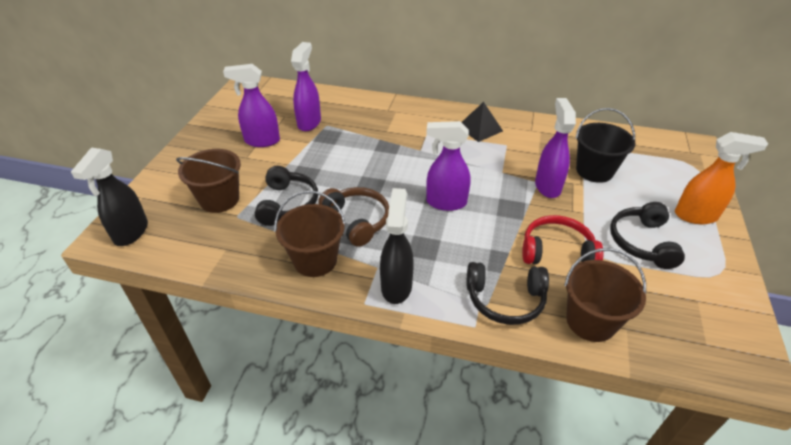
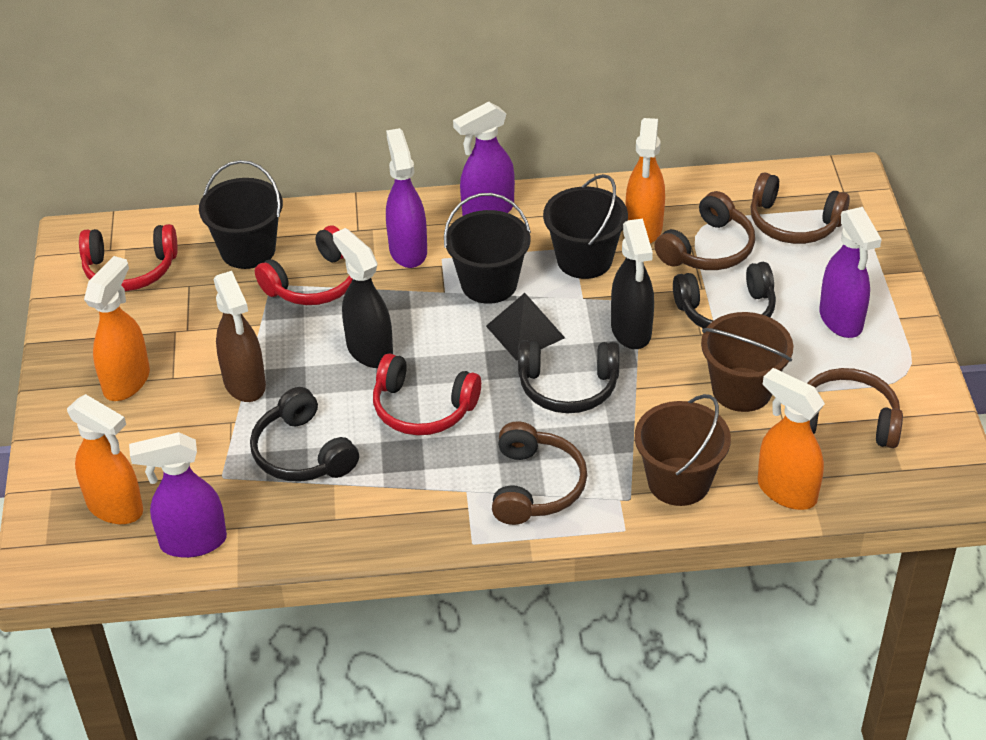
black bucket: 1 -> 3
brown bucket: 3 -> 2
brown headphones: 1 -> 4
brown spray bottle: 0 -> 1
orange spray bottle: 1 -> 4
red headphones: 1 -> 3

